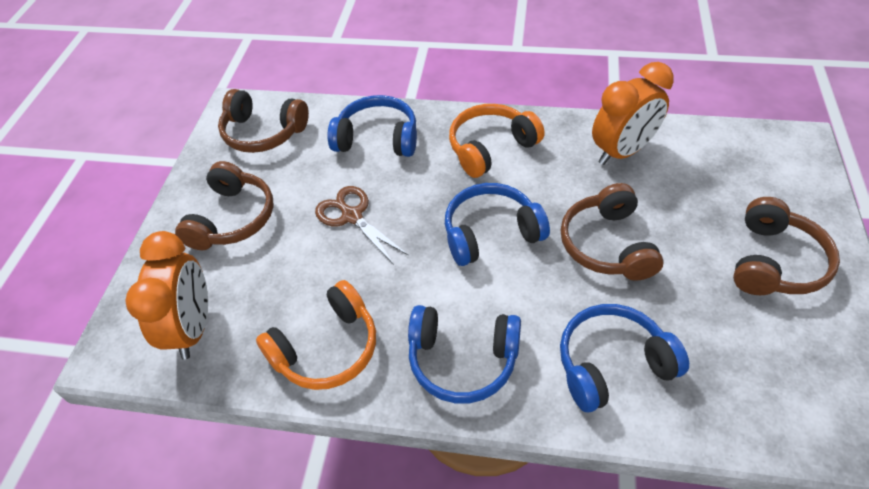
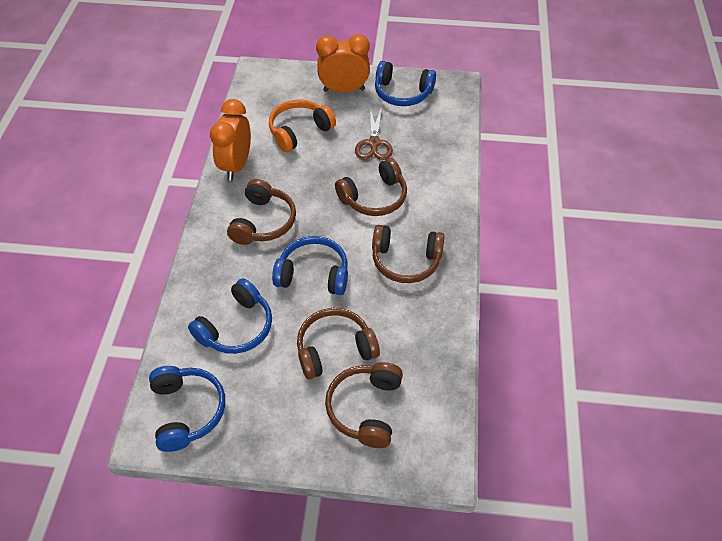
brown headphones: 4 -> 5
orange headphones: 2 -> 1

